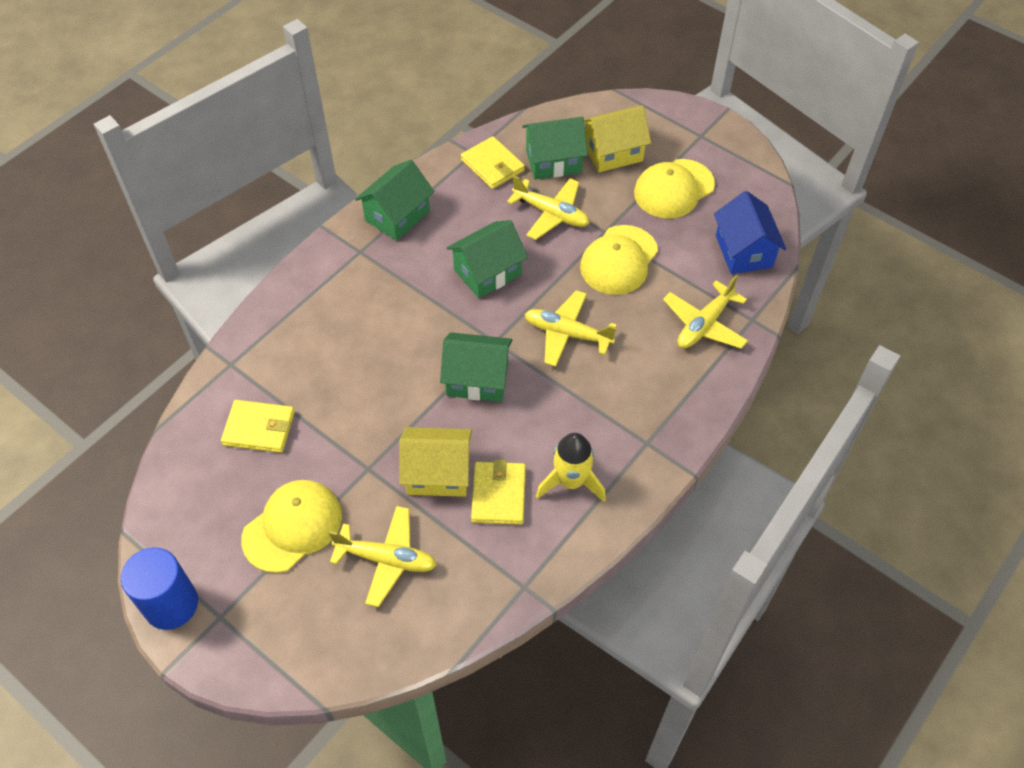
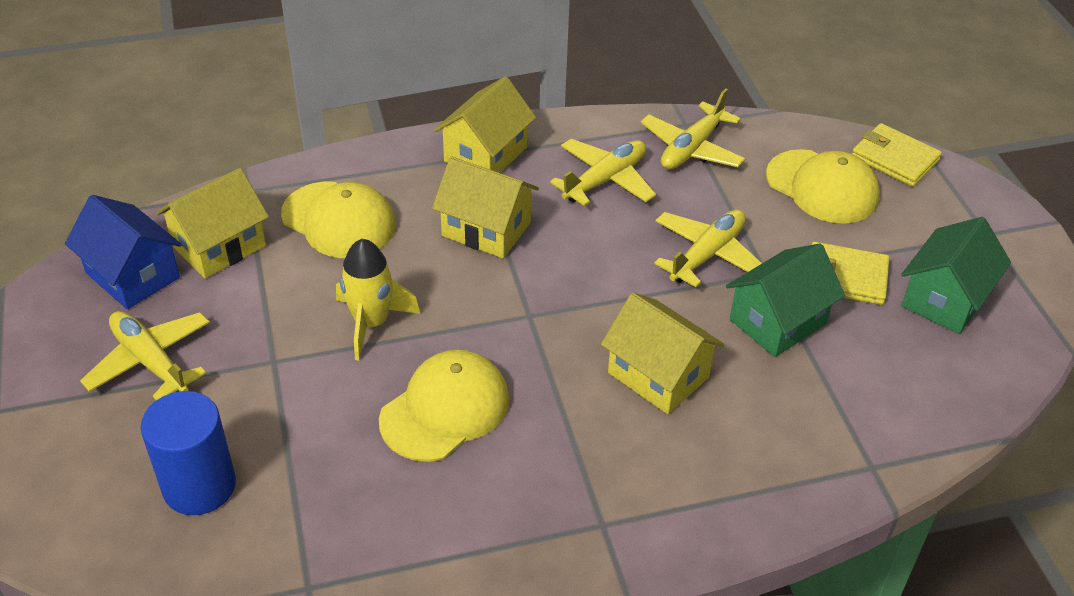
green house: 4 -> 2
yellow house: 2 -> 4
yellow wallet: 3 -> 2

